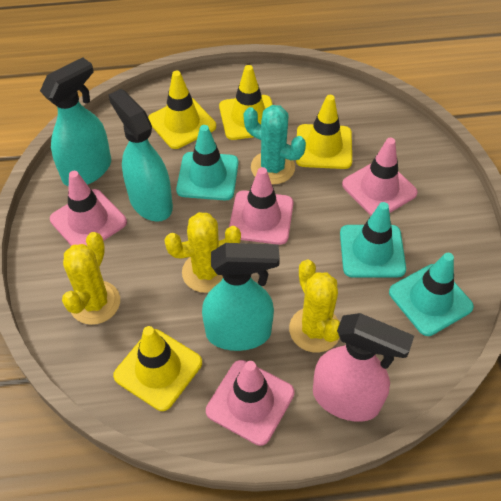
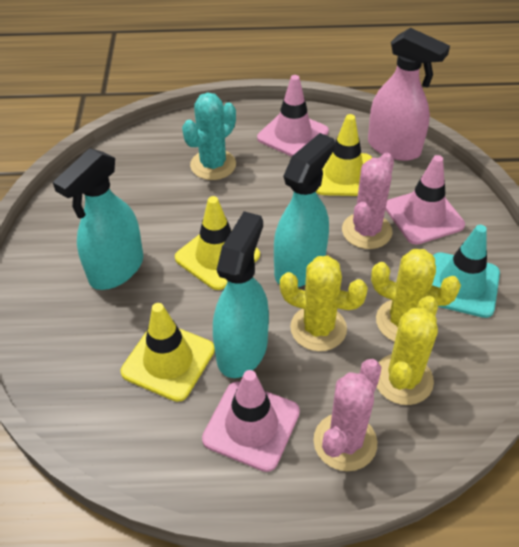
pink cactus: 0 -> 2
pink traffic cone: 4 -> 3
turquoise traffic cone: 3 -> 1
yellow traffic cone: 4 -> 3

